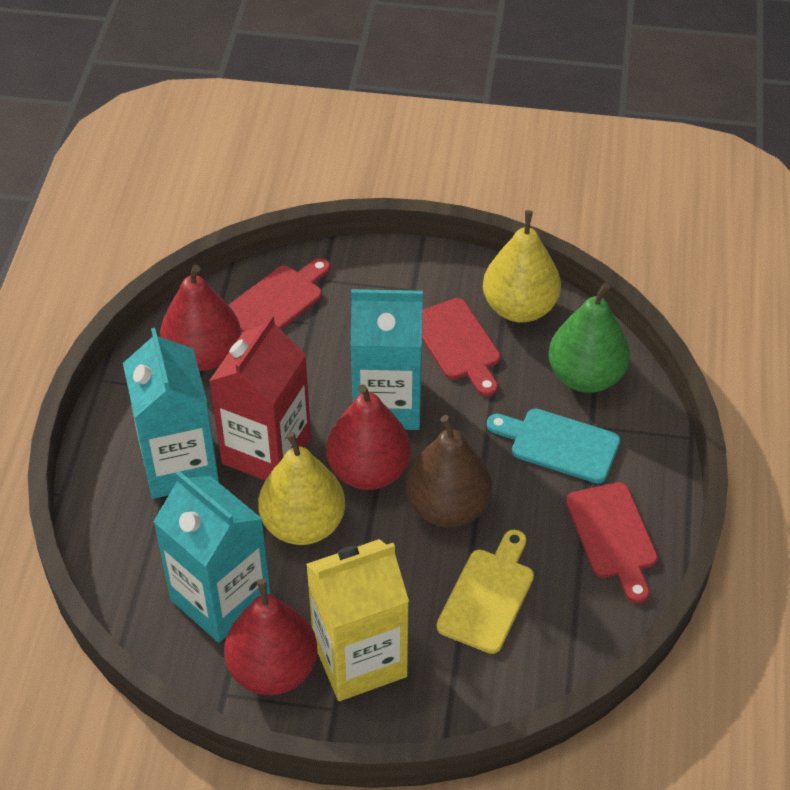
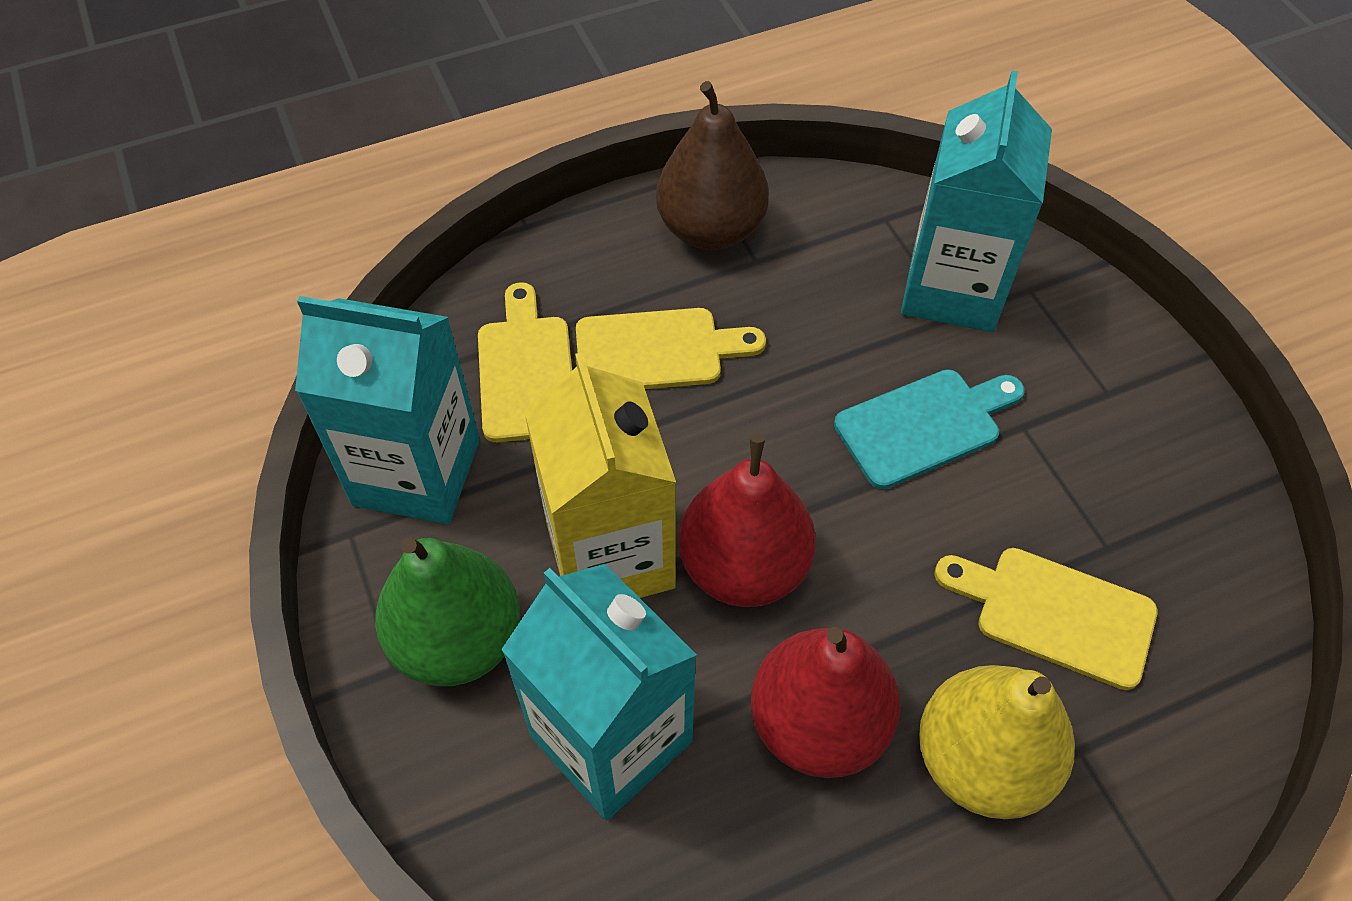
red carton: 1 -> 0
red cutting board: 3 -> 0
red pear: 3 -> 2
yellow cutting board: 1 -> 3
yellow pear: 2 -> 1

